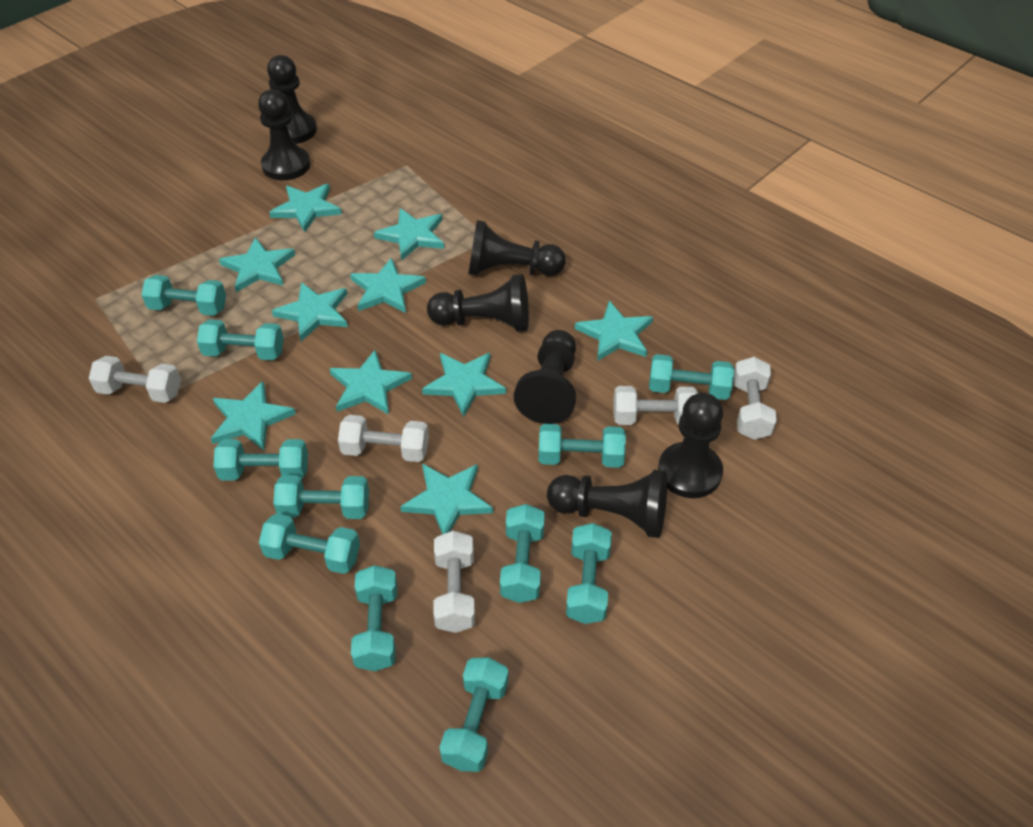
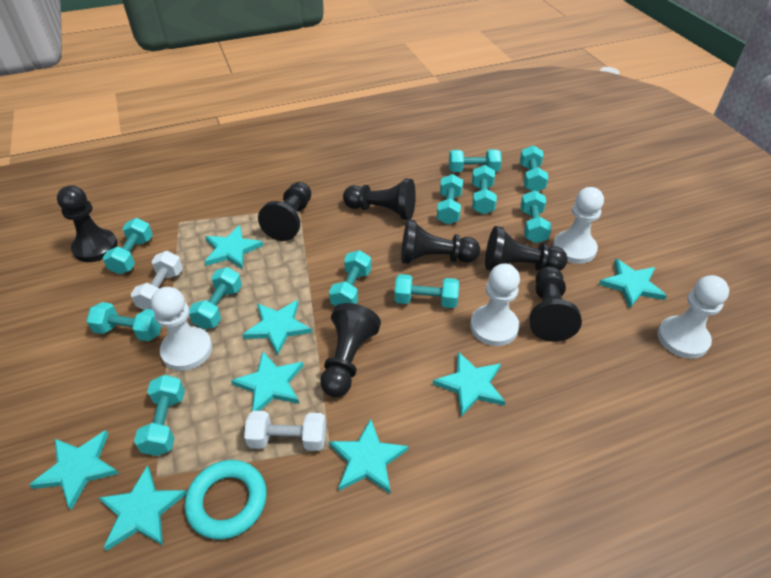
turquoise ring: 0 -> 1
turquoise star: 10 -> 8
white dumbbell: 5 -> 2
white pawn: 0 -> 4

